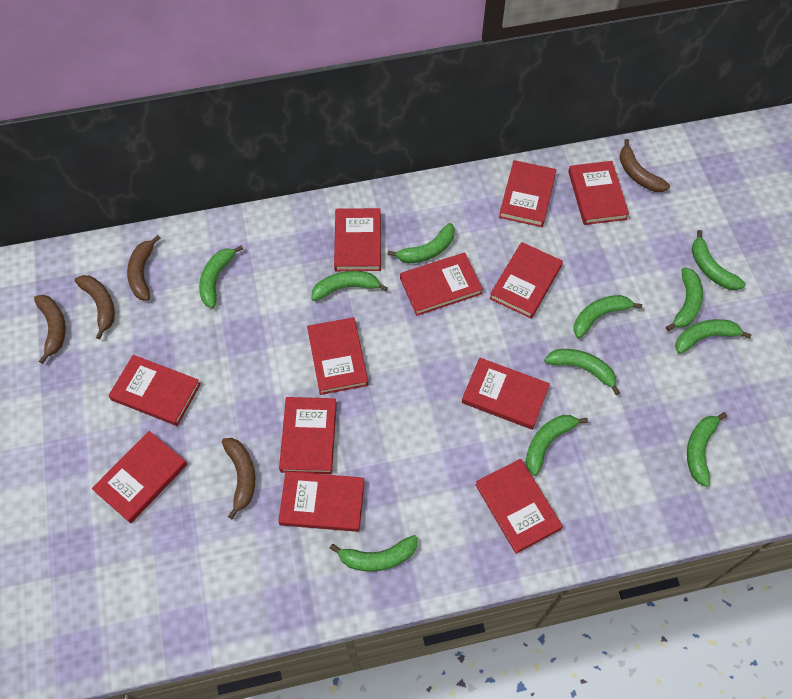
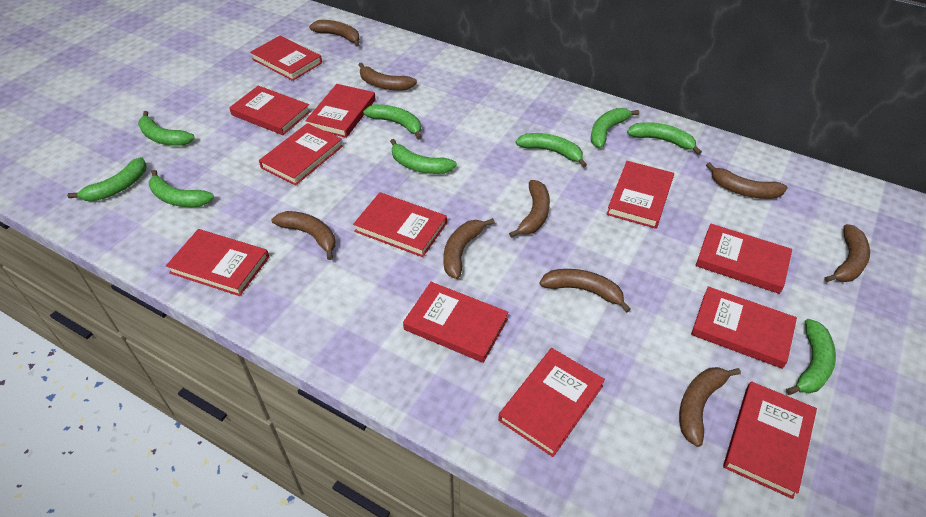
brown banana: 5 -> 9
green banana: 11 -> 9

